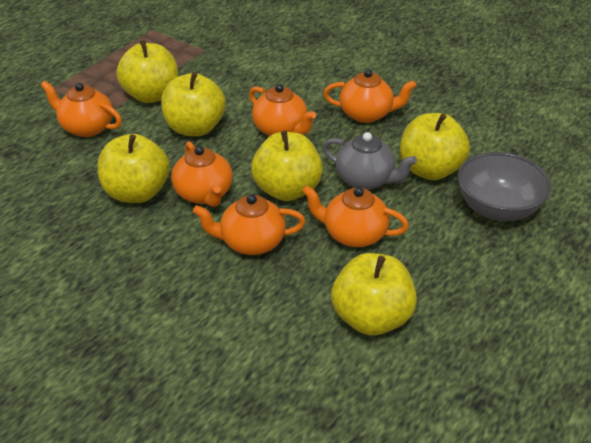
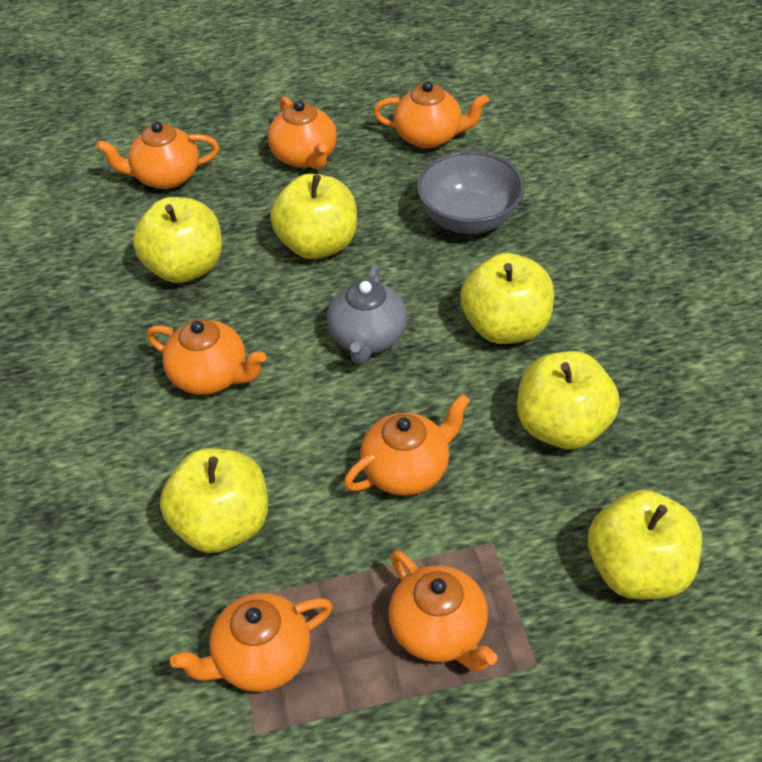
orange teapot: 6 -> 7

